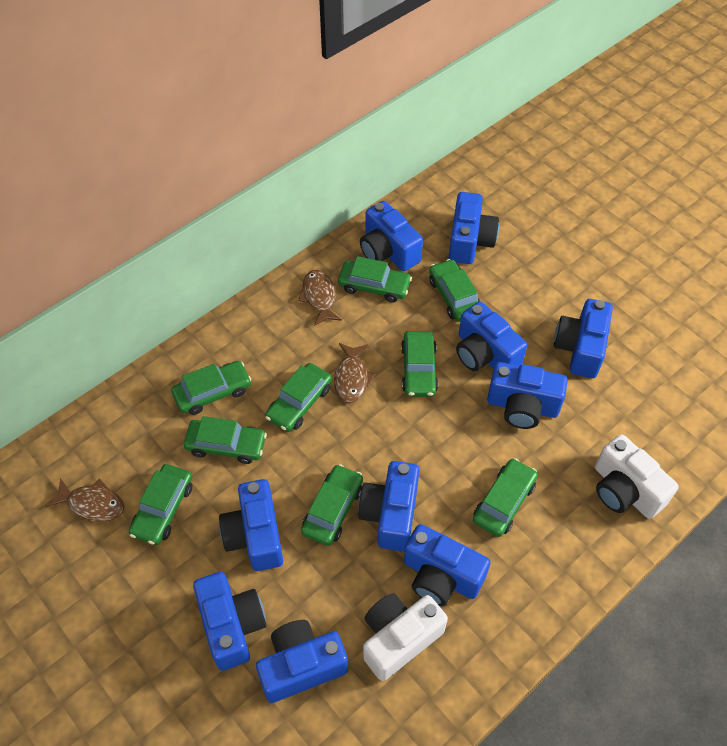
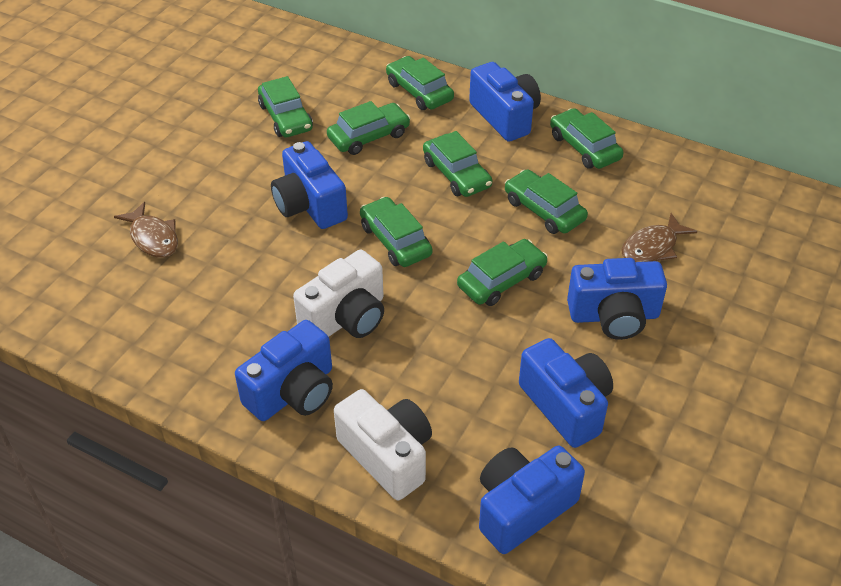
blue camera: 10 -> 6
brown fish: 3 -> 2
green car: 9 -> 8

